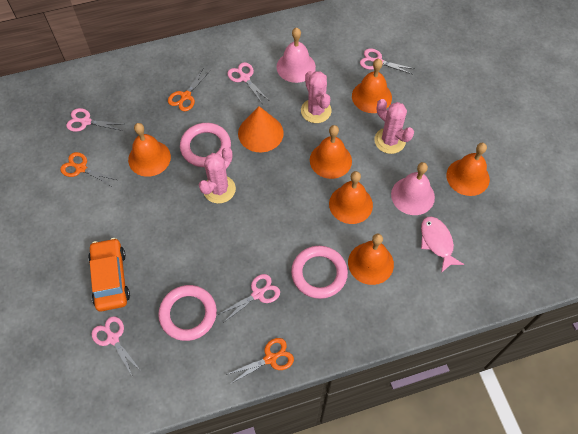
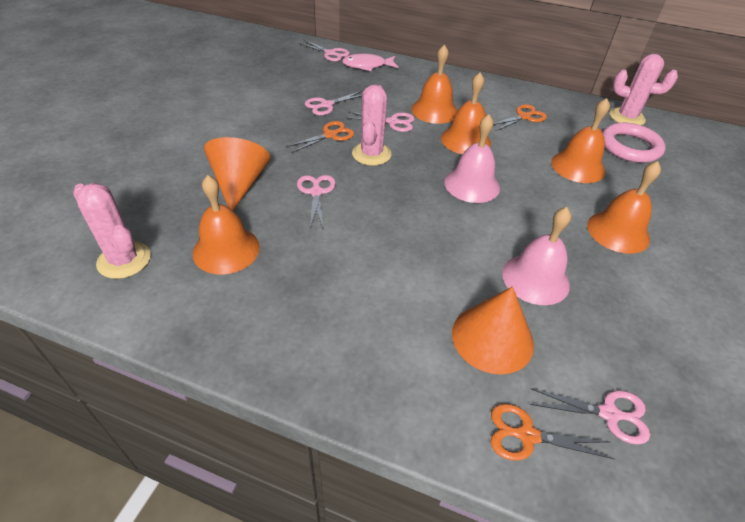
orange bell: 6 -> 5
orange car: 1 -> 0
orange cone: 1 -> 2
pink ring: 3 -> 1

